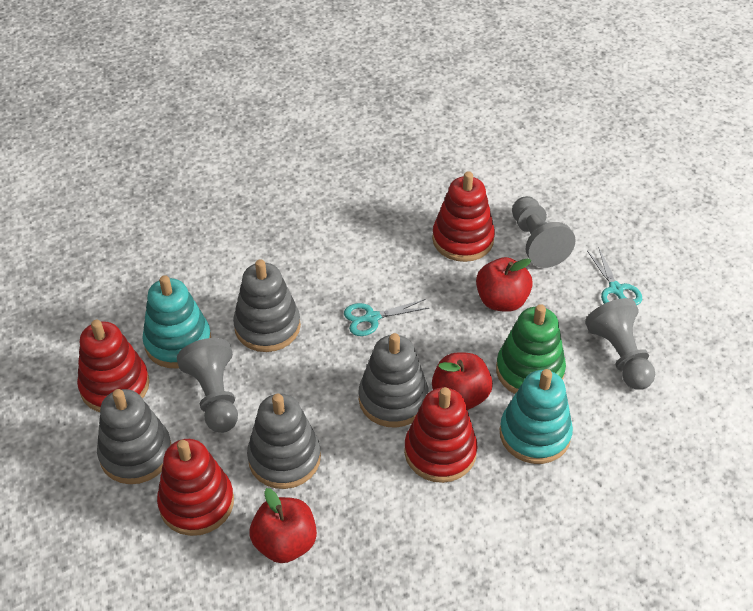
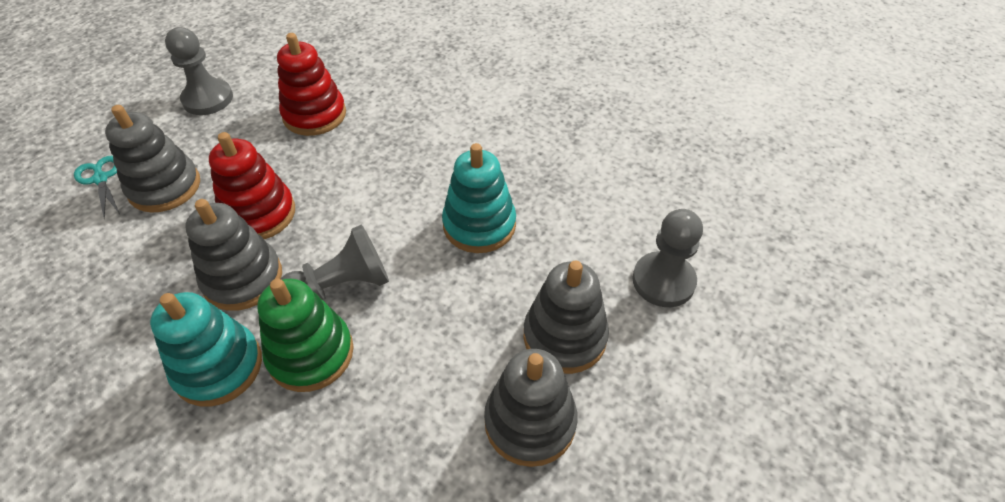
red apple: 3 -> 0
red stacking toy: 4 -> 2
turquoise scissors: 2 -> 1

